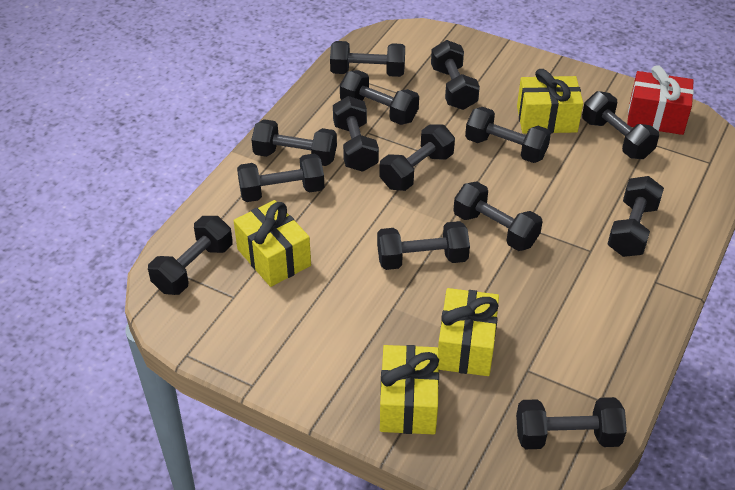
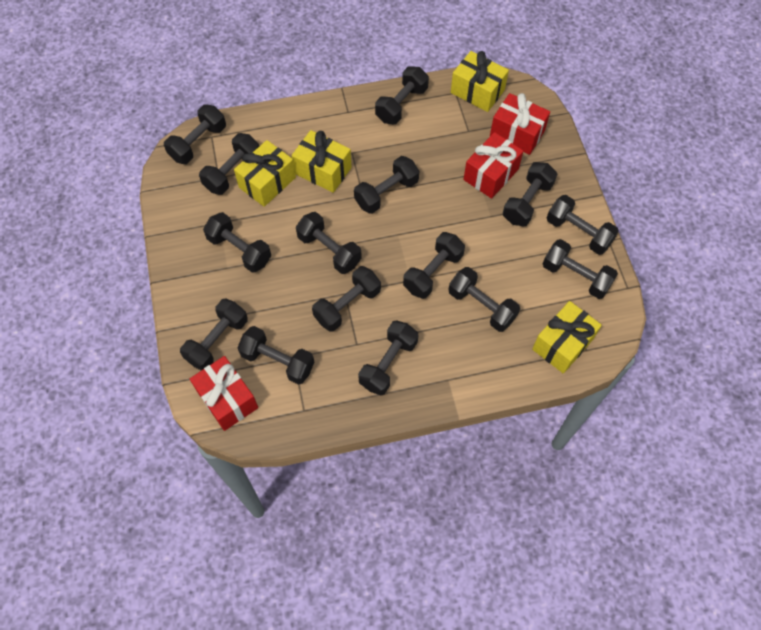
black dumbbell: 14 -> 15
red gift: 1 -> 3

